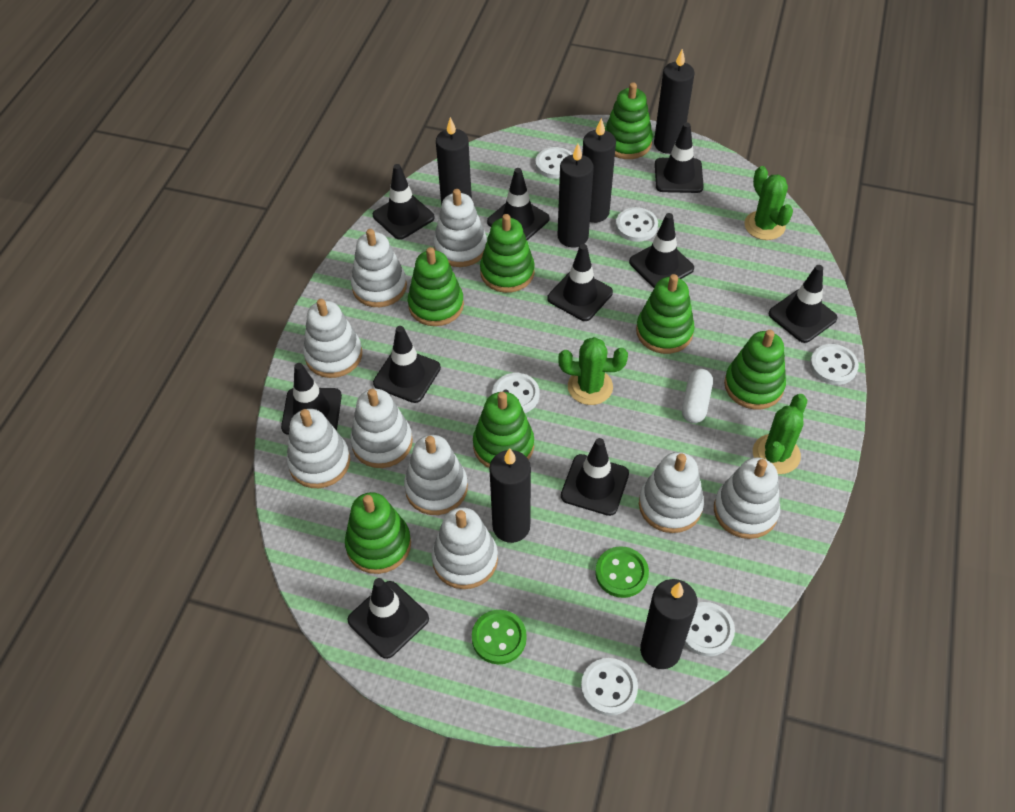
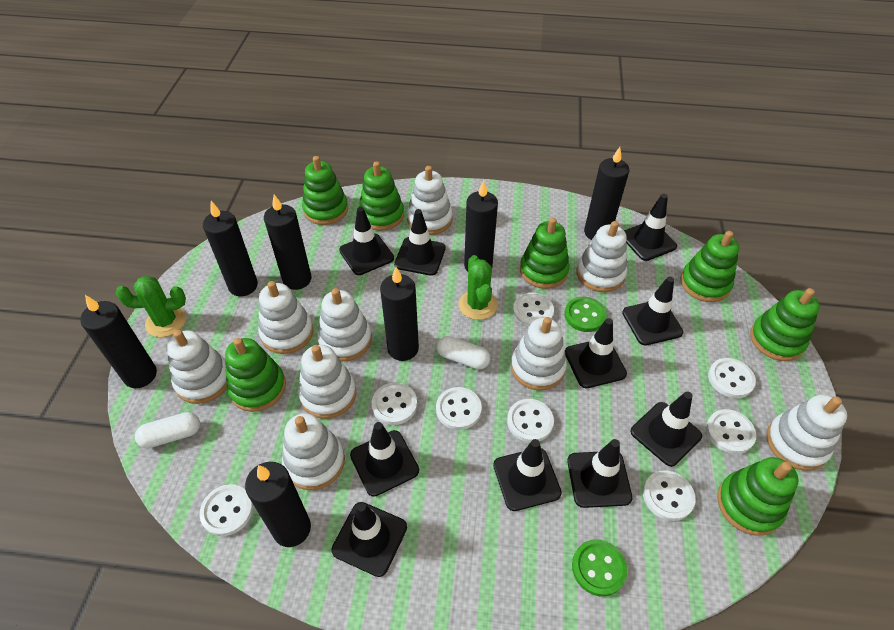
black candle: 6 -> 7
green cactus: 3 -> 2
white button: 6 -> 8
white capsule: 1 -> 2

